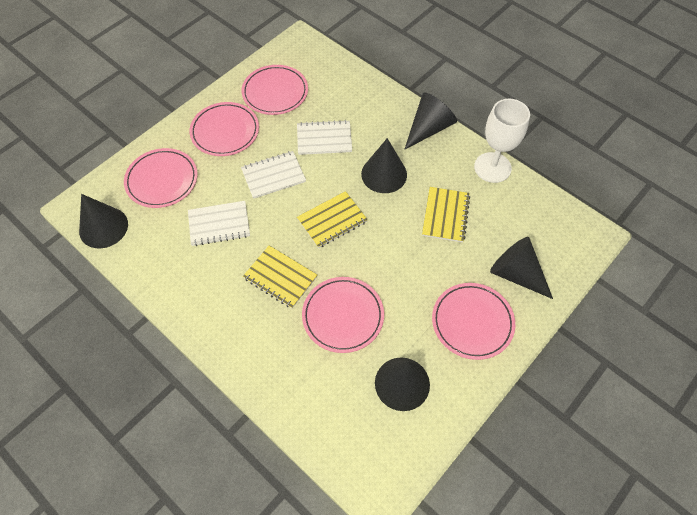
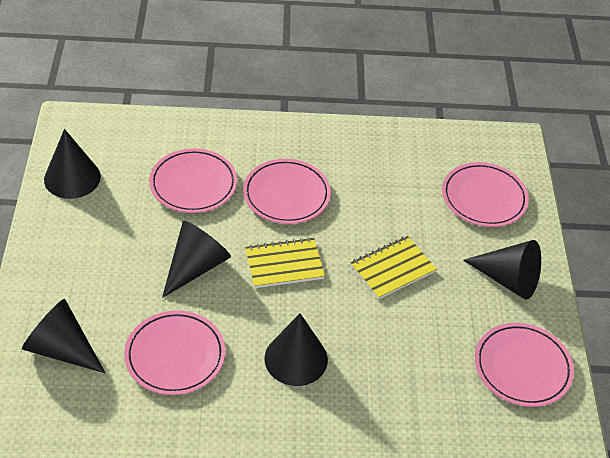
white goblet: 1 -> 0
white notebook: 3 -> 0
yellow notebook: 3 -> 2

